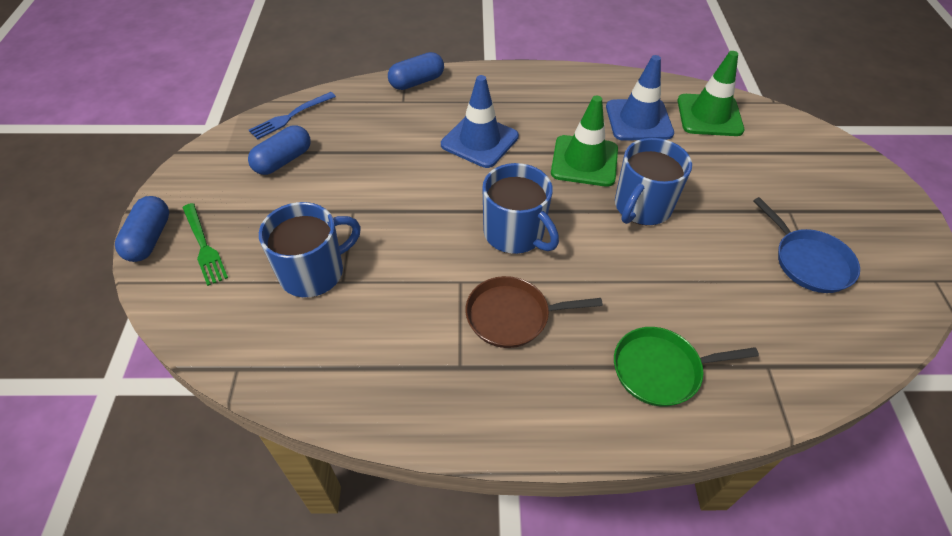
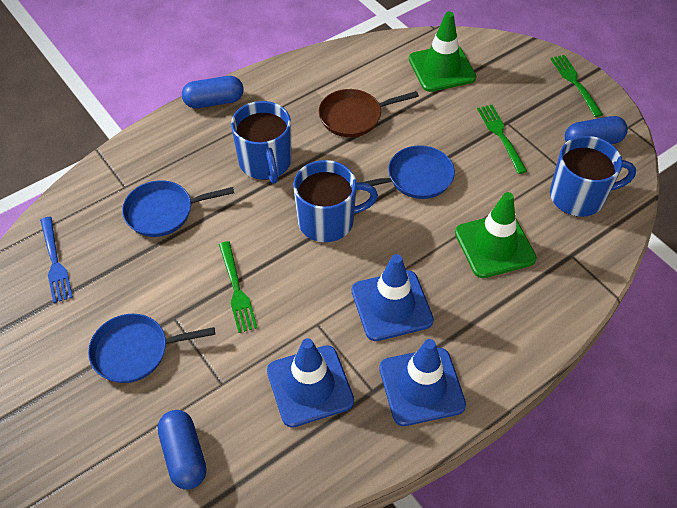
blue pan: 1 -> 3
blue traffic cone: 2 -> 3
green fork: 1 -> 3
green pan: 1 -> 0

